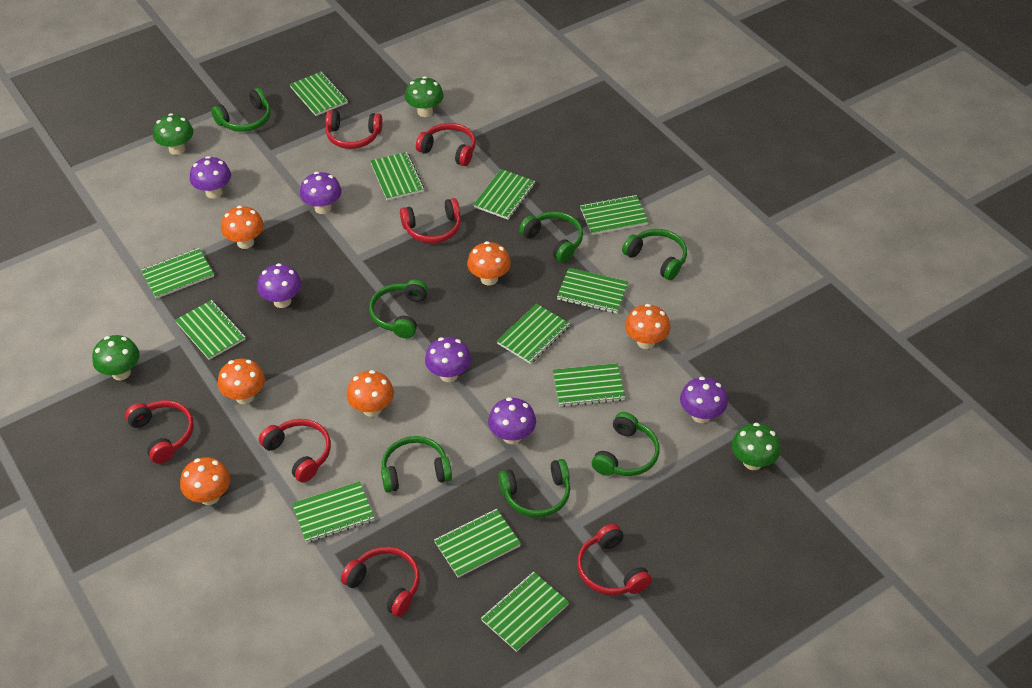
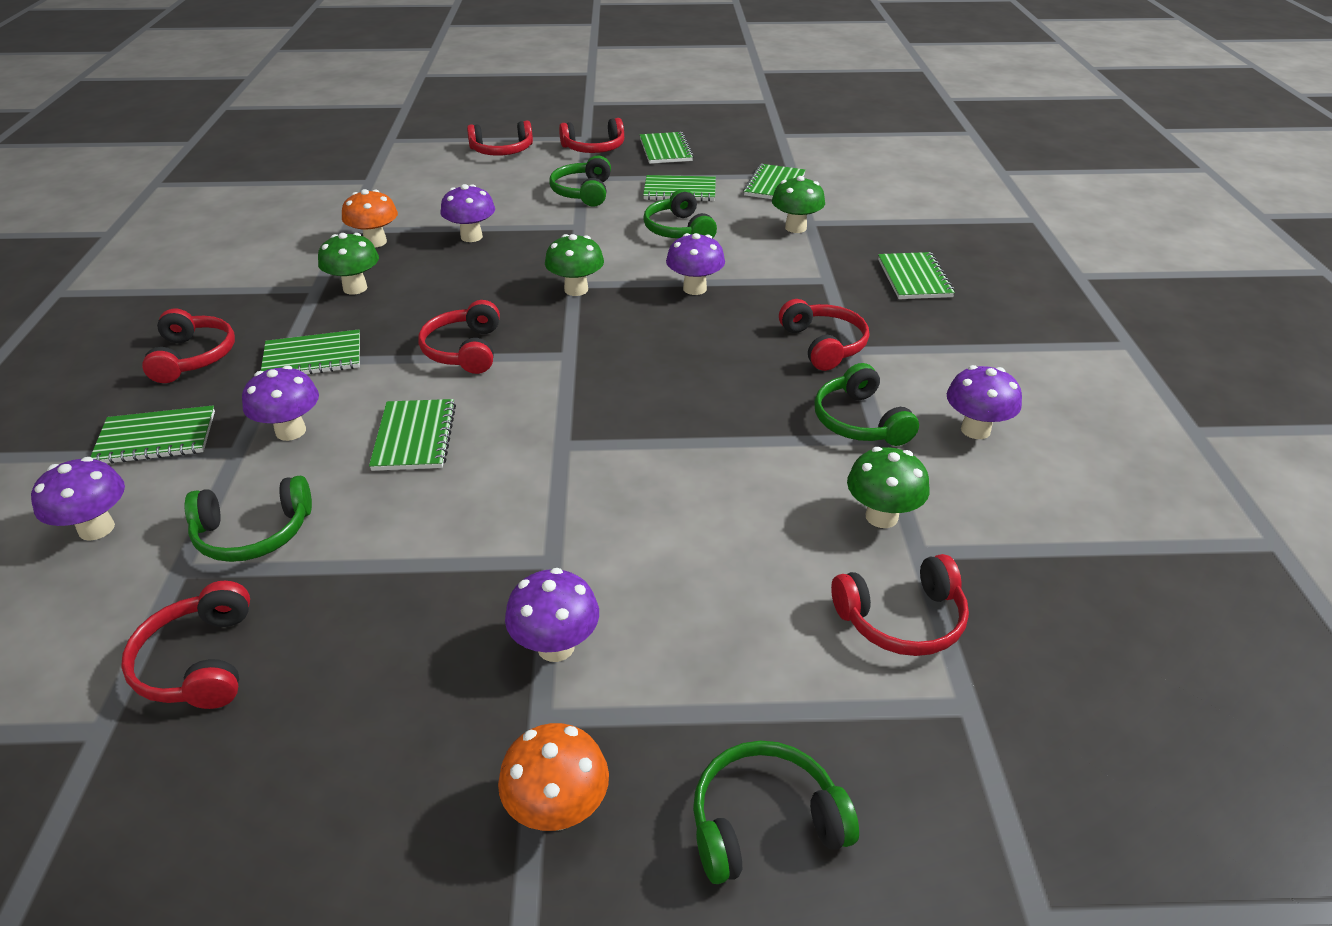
green headphones: 7 -> 5
green notebook: 12 -> 7
orange mushroom: 6 -> 2

